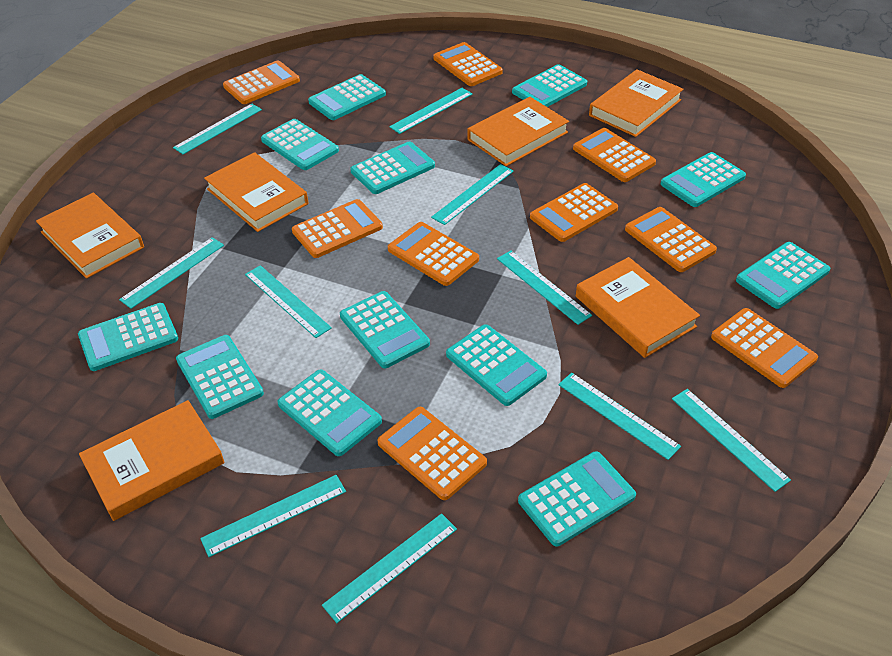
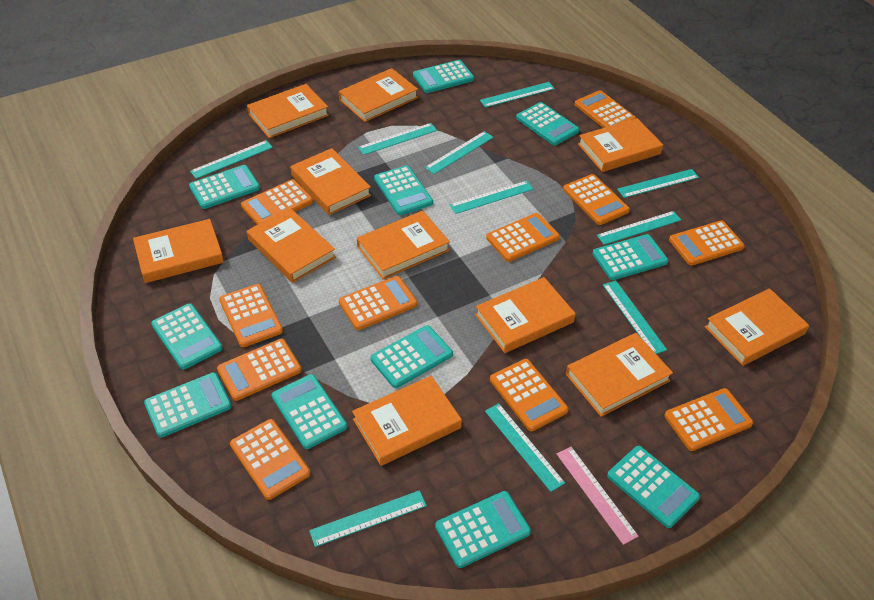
orange book: 6 -> 11
orange calculator: 9 -> 11
pink ruler: 0 -> 1
turquoise calculator: 12 -> 11

